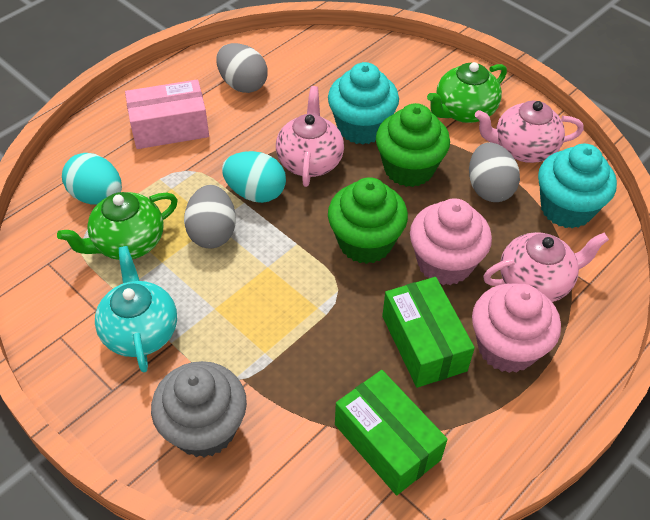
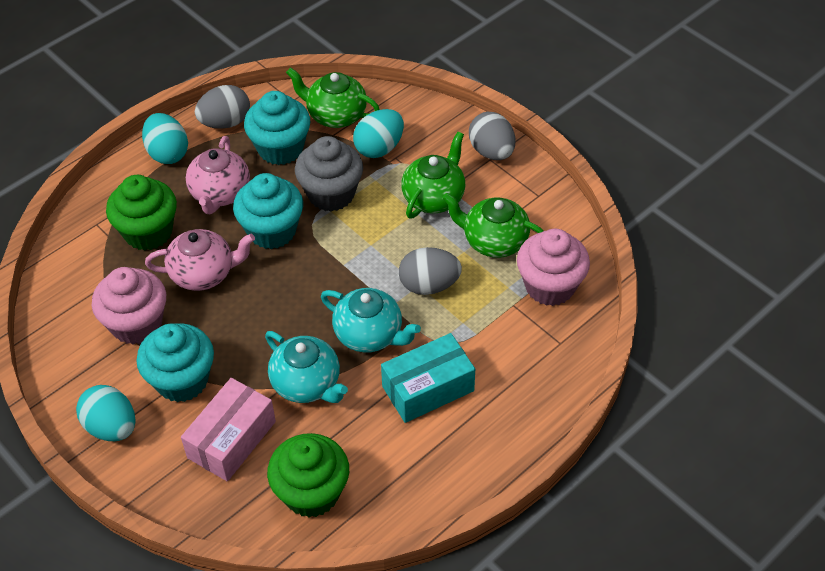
green box: 2 -> 0
green teapot: 2 -> 3
pink teapot: 3 -> 2
turquoise box: 0 -> 1
turquoise cupcake: 2 -> 3
turquoise egg: 2 -> 3
turquoise teapot: 1 -> 2

